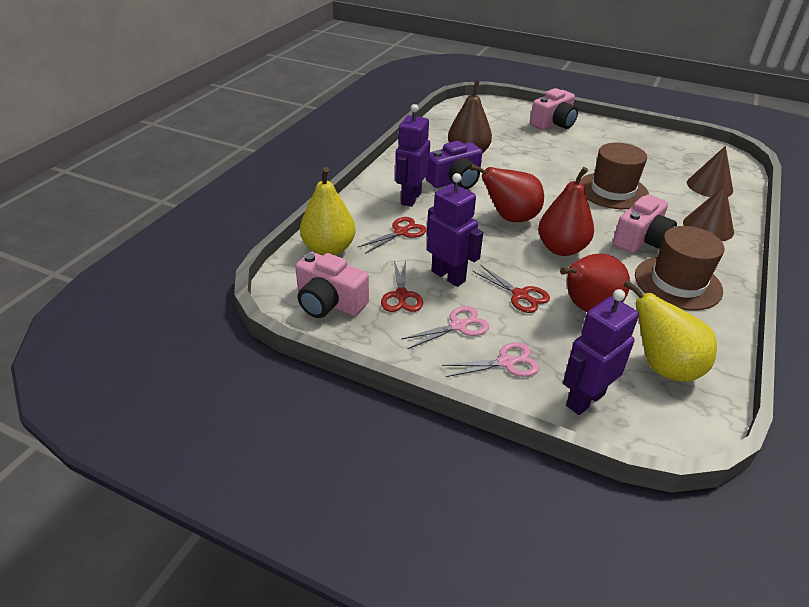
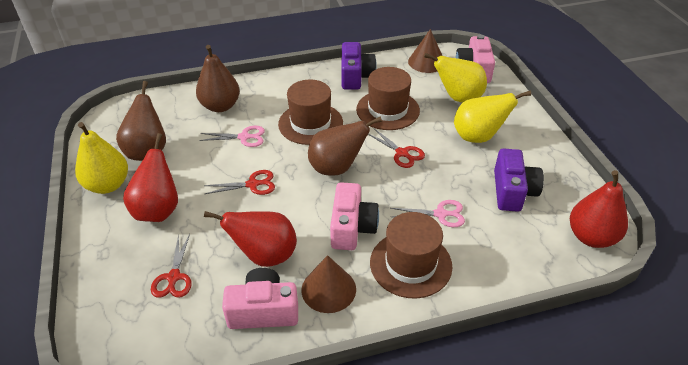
brown hat: 2 -> 3
brown pear: 1 -> 3
purple camera: 1 -> 2
purple robot: 3 -> 0
yellow pear: 2 -> 3

